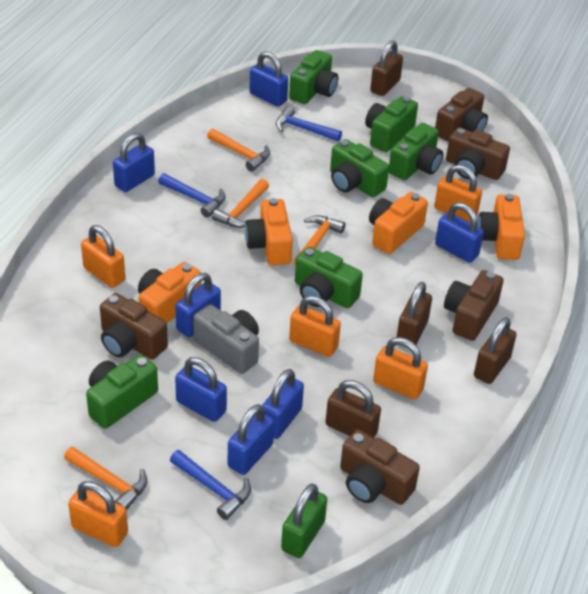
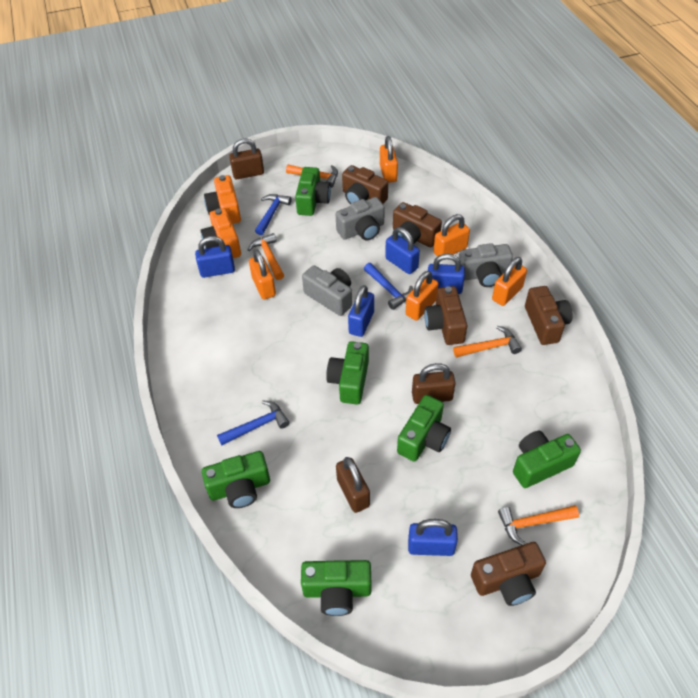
blue padlock: 7 -> 5
brown padlock: 4 -> 3
green padlock: 1 -> 0
grey camera: 1 -> 3
orange camera: 4 -> 2

